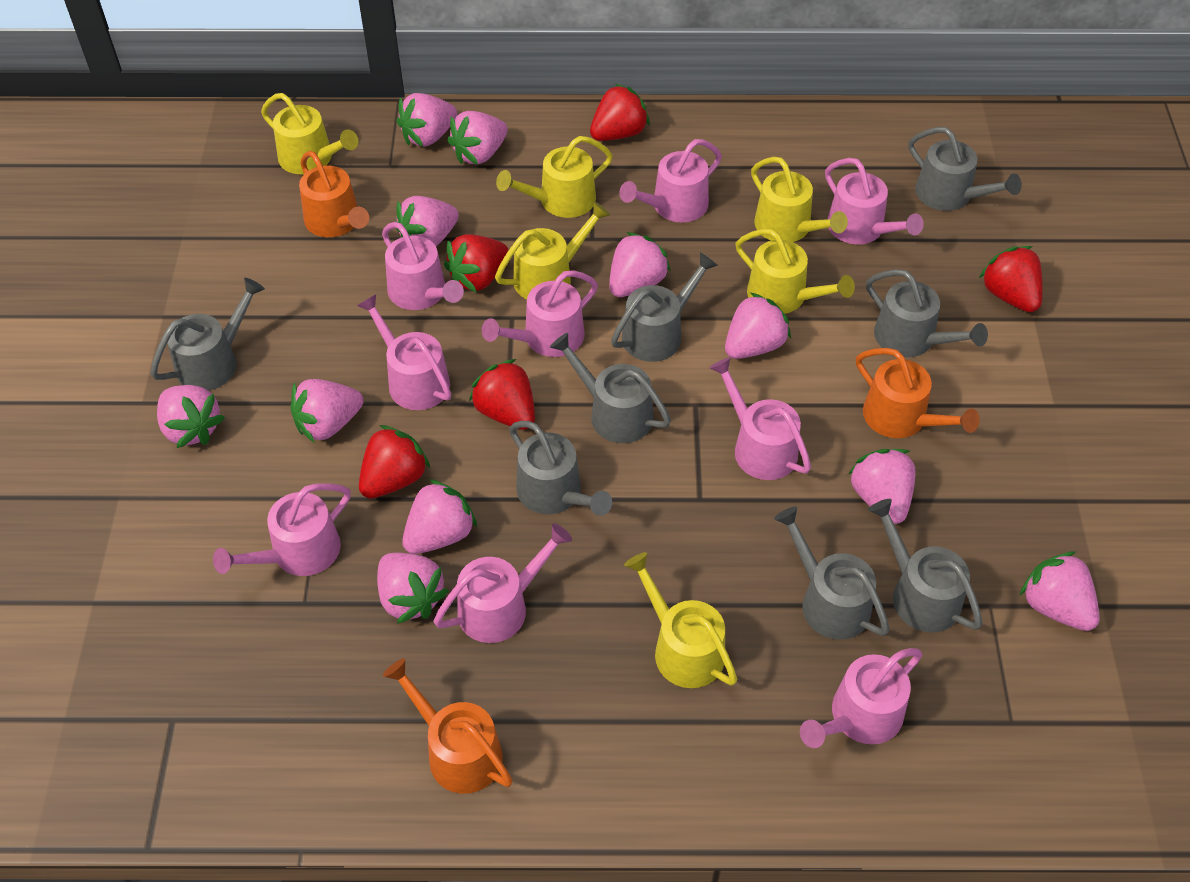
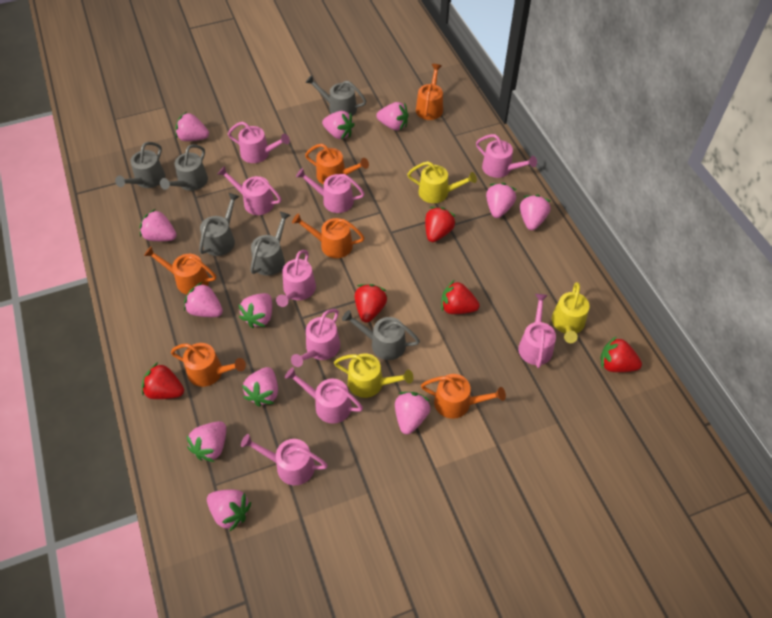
grey watering can: 8 -> 6
orange watering can: 3 -> 6
pink strawberry: 11 -> 12
yellow watering can: 6 -> 3

